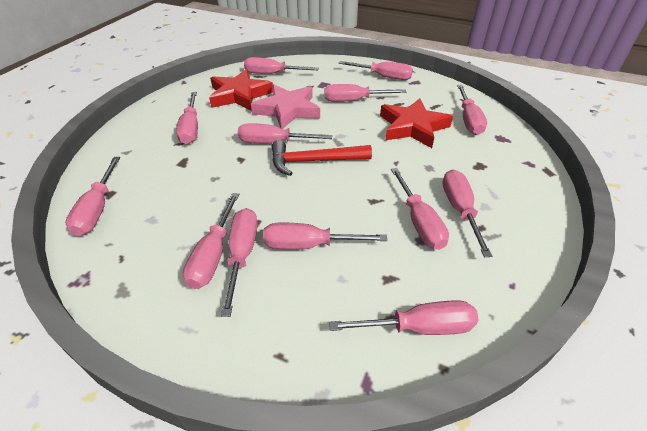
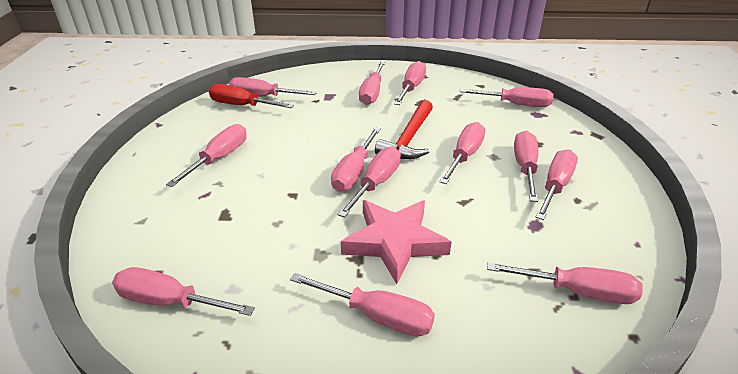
red screwdriver: 0 -> 1
red star: 2 -> 0

